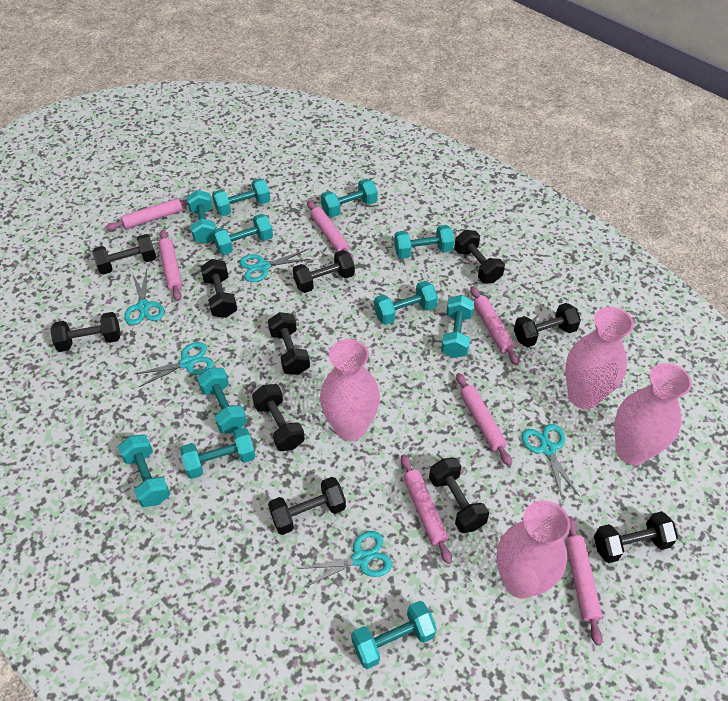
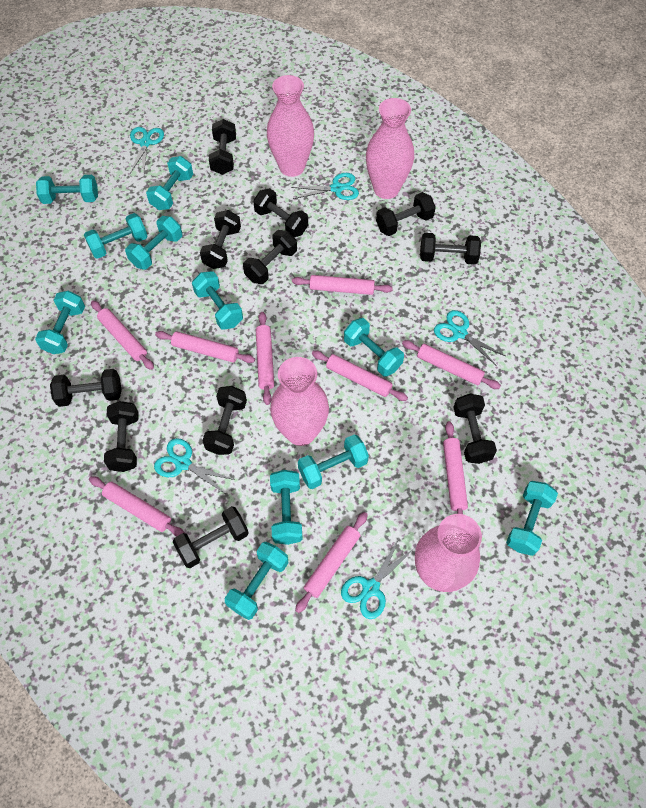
pink rolling pin: 7 -> 9

